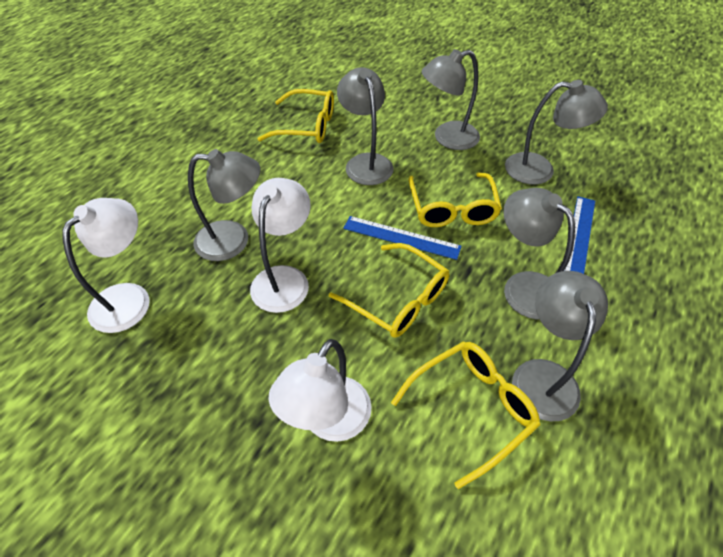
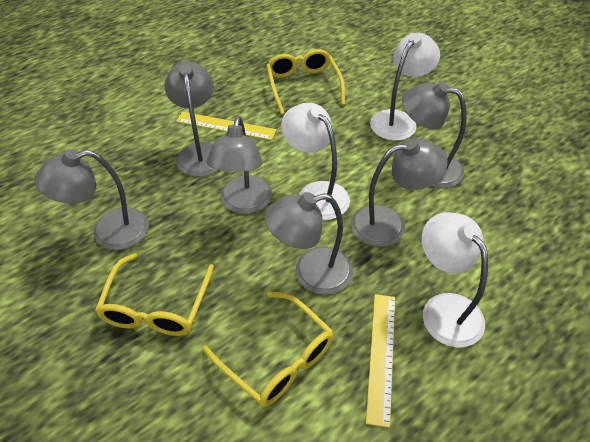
blue ruler: 2 -> 0
yellow glasses: 4 -> 3
yellow ruler: 0 -> 2

